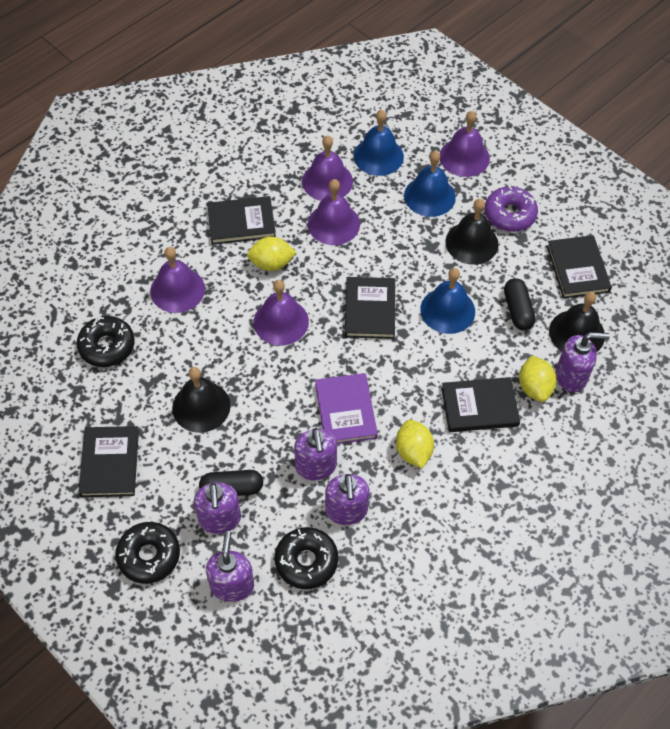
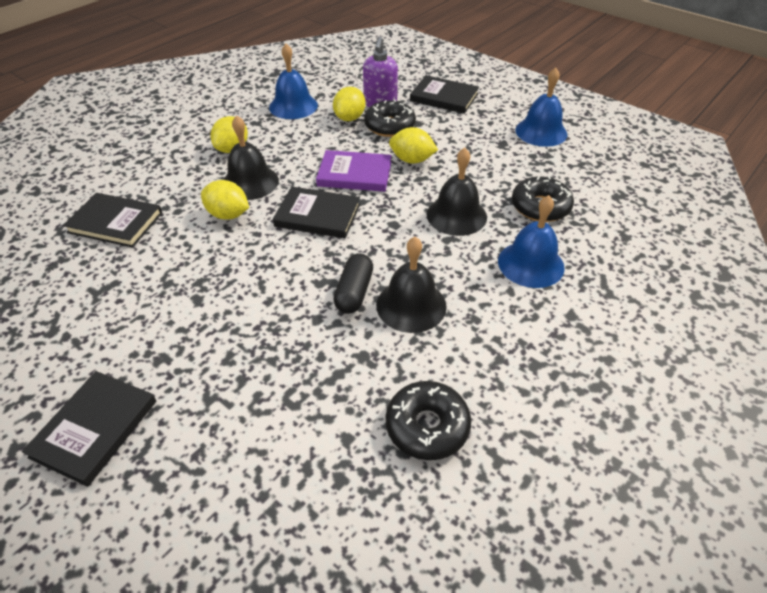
black book: 5 -> 4
black capsule: 2 -> 1
purple bell: 5 -> 0
purple donut: 1 -> 0
purple soap dispenser: 5 -> 1
yellow lemon: 3 -> 4

